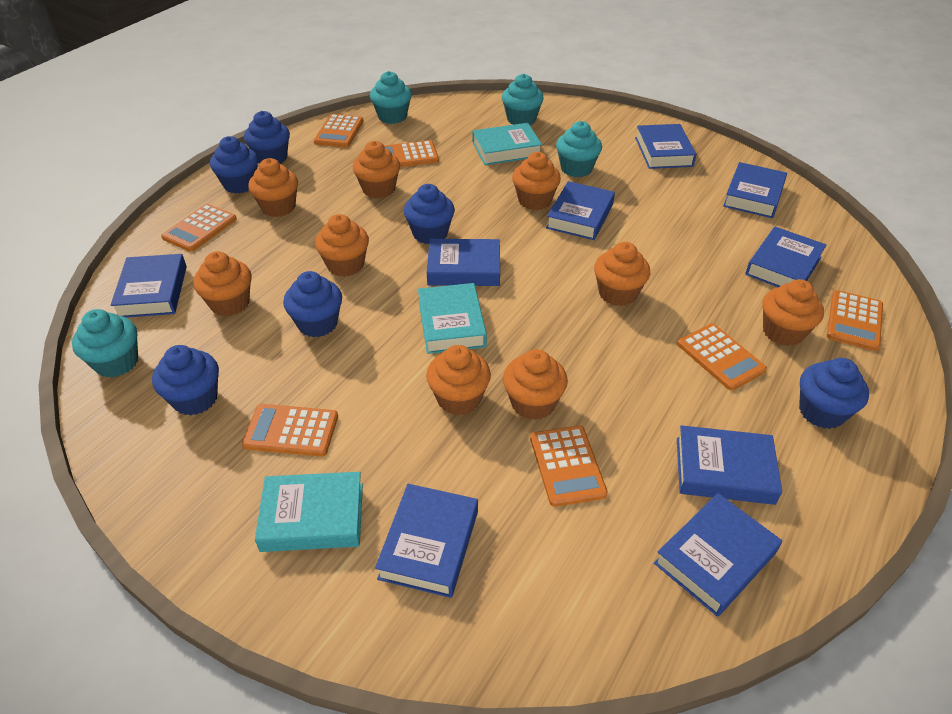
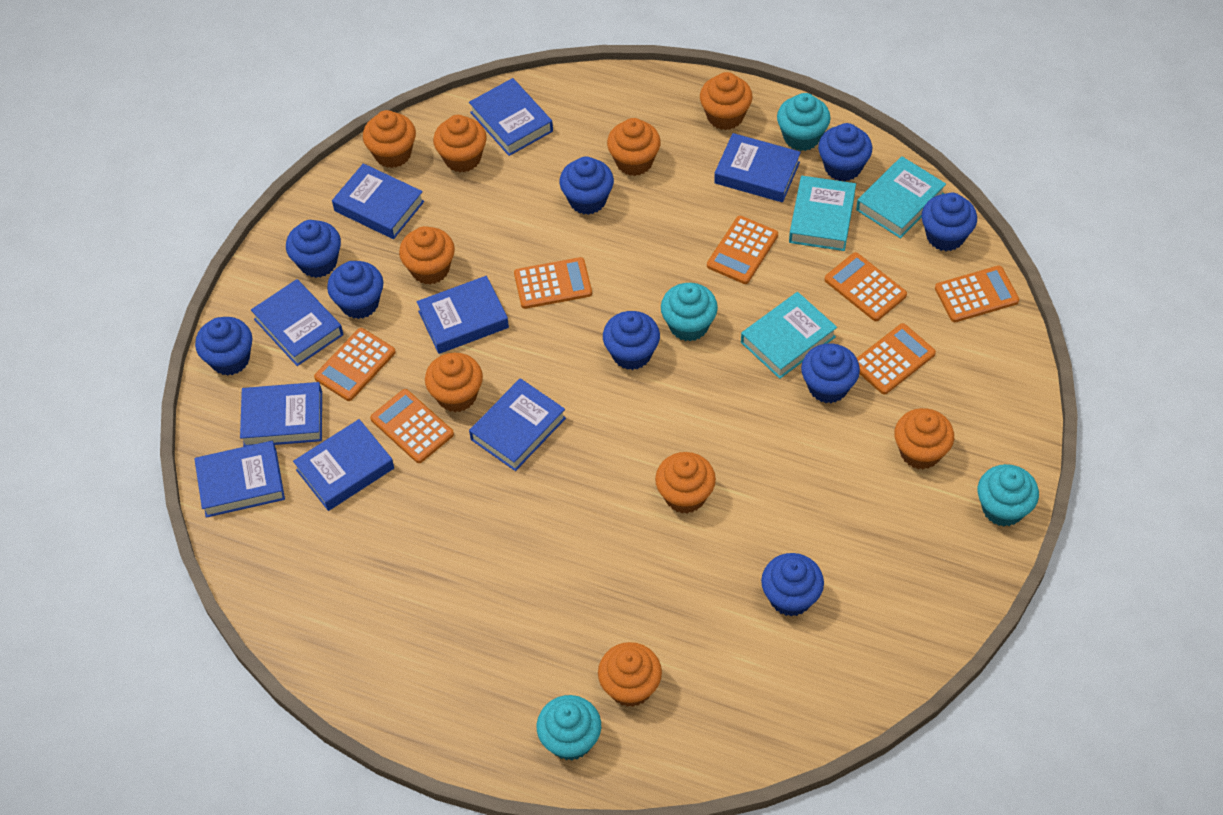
blue cupcake: 6 -> 9

